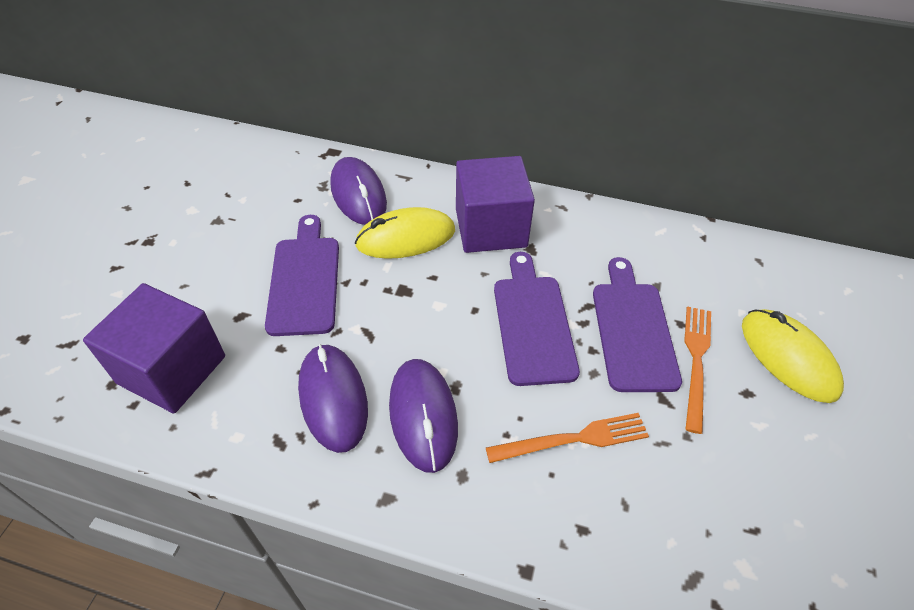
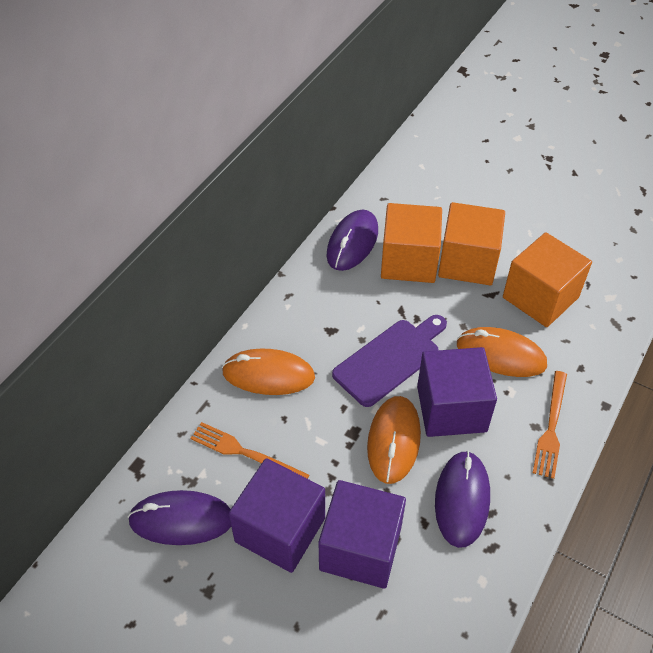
orange cube: 0 -> 3
orange mouse: 0 -> 3
purple cube: 2 -> 3
purple cutting board: 3 -> 1
yellow mouse: 2 -> 0

